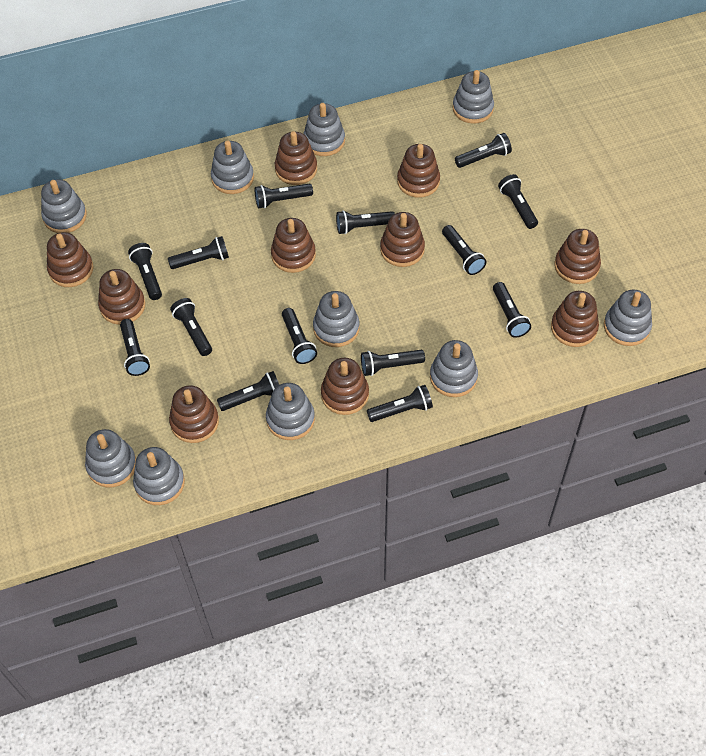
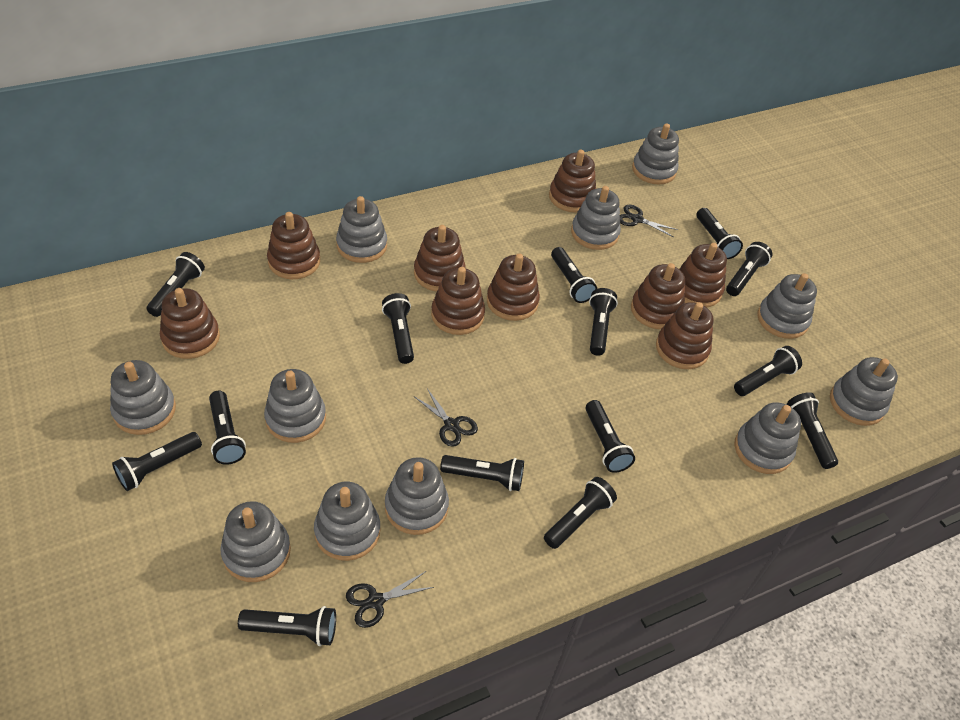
black scissors: 0 -> 3
brown stacking toy: 10 -> 9
grey stacking toy: 10 -> 11

